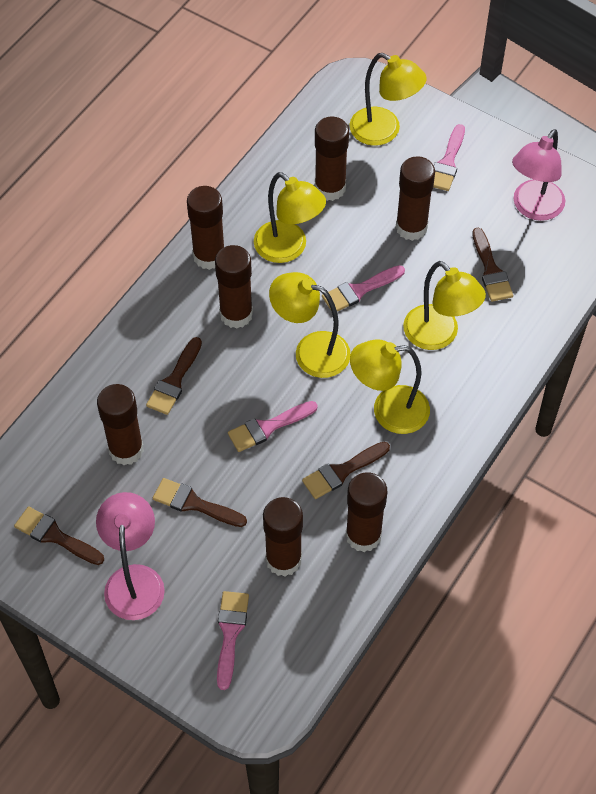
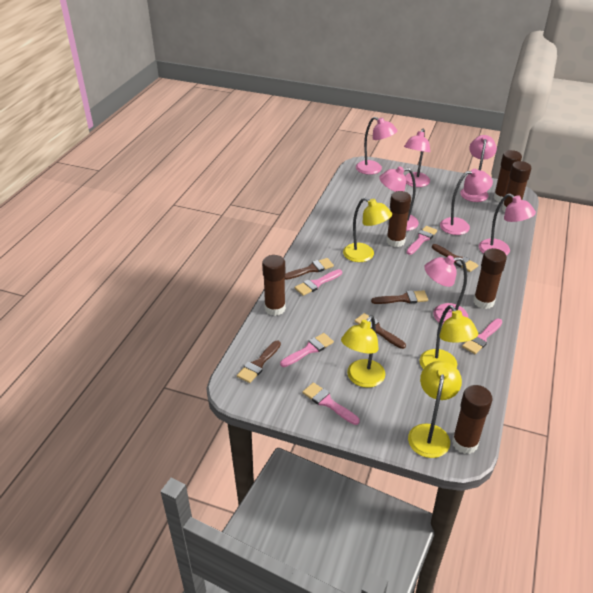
brown glue stick: 7 -> 6
pink brush: 4 -> 5
pink lamp: 2 -> 7
yellow lamp: 5 -> 4

